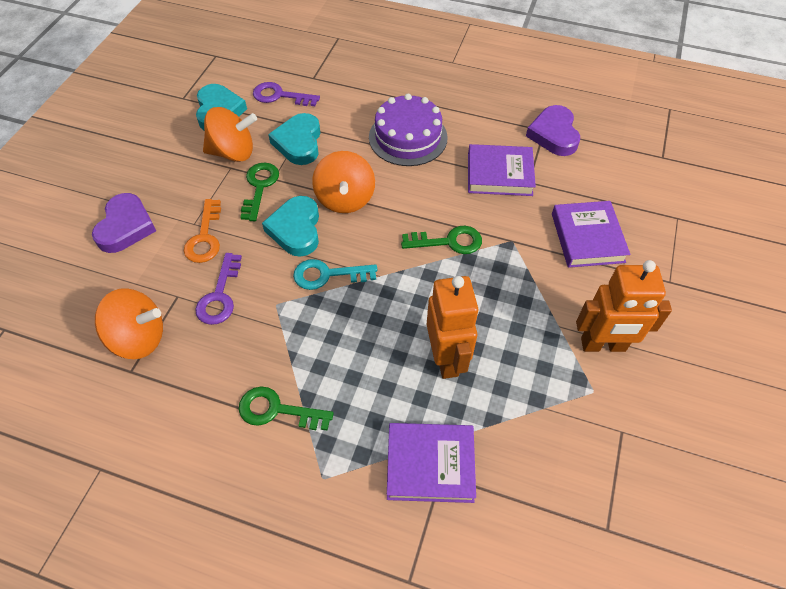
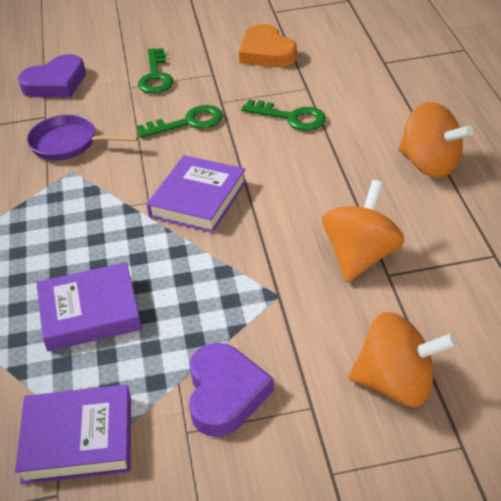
orange heart: 0 -> 1
orange key: 1 -> 0
orange robot: 2 -> 0
purple cake: 1 -> 0
purple key: 2 -> 0
purple pan: 0 -> 1
turquoise heart: 3 -> 0
turquoise key: 1 -> 0

